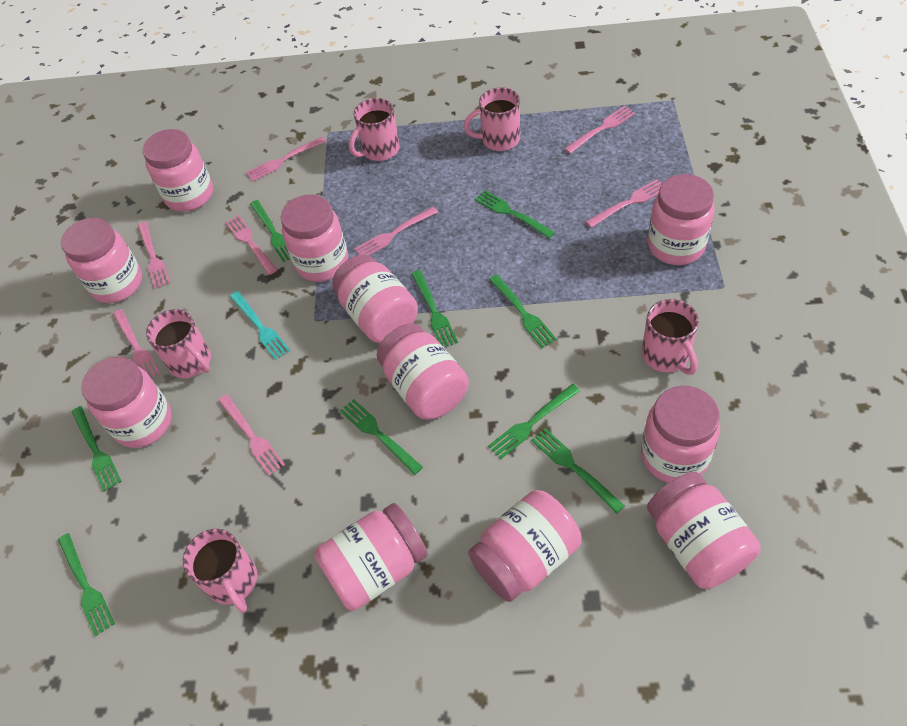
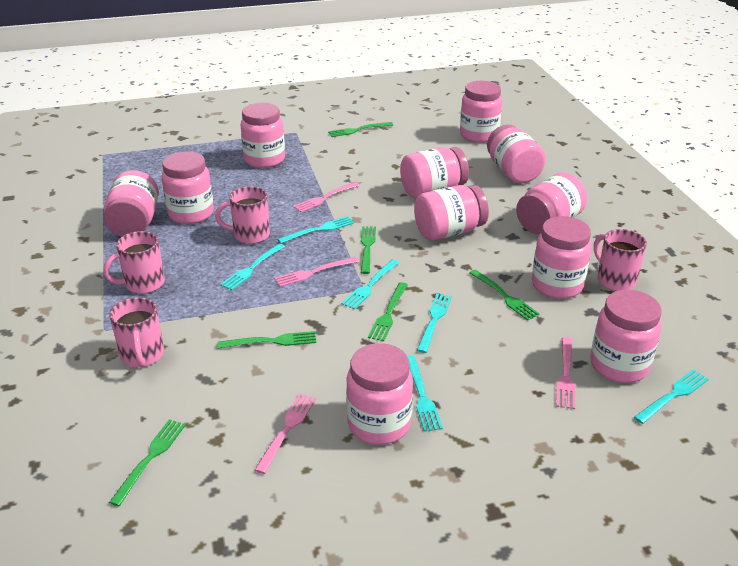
green fork: 9 -> 6
pink fork: 8 -> 4
pink mug: 5 -> 4
turquoise fork: 1 -> 6

